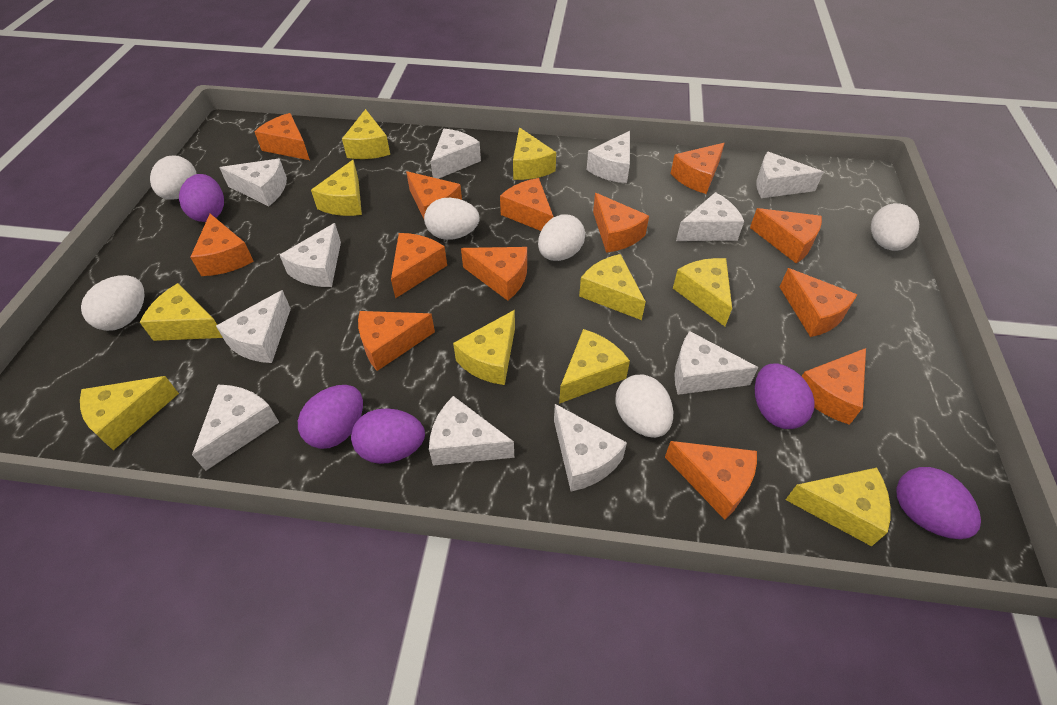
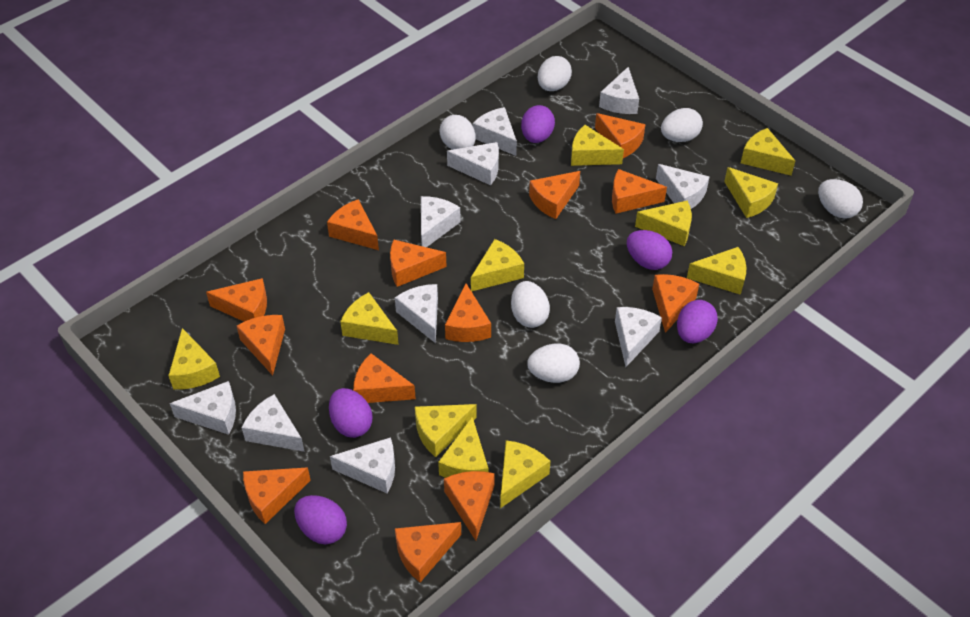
white cheese: 11 -> 10
yellow cheese: 10 -> 11

